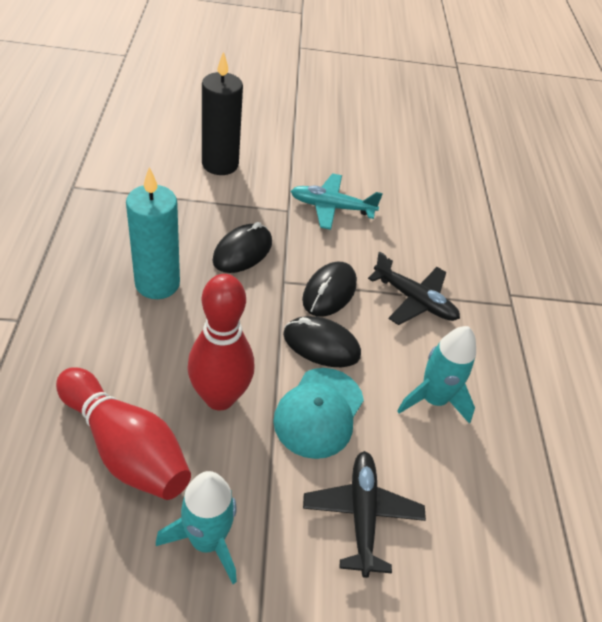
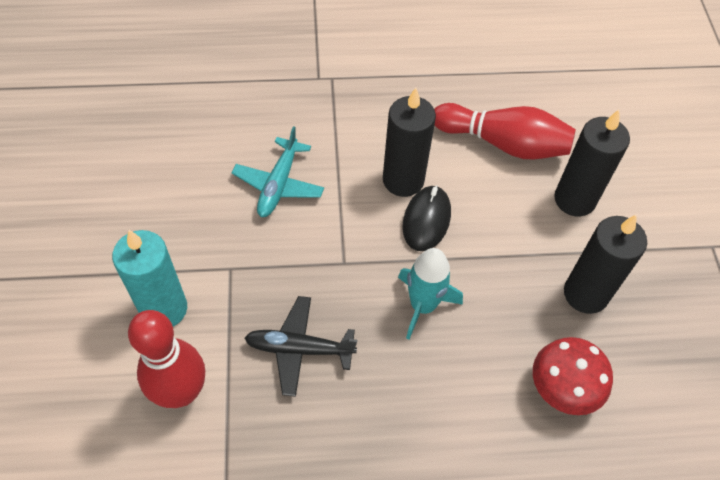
black candle: 1 -> 3
black mouse: 3 -> 1
black plane: 2 -> 1
red mushroom: 0 -> 1
turquoise cap: 1 -> 0
turquoise rocket: 2 -> 1

